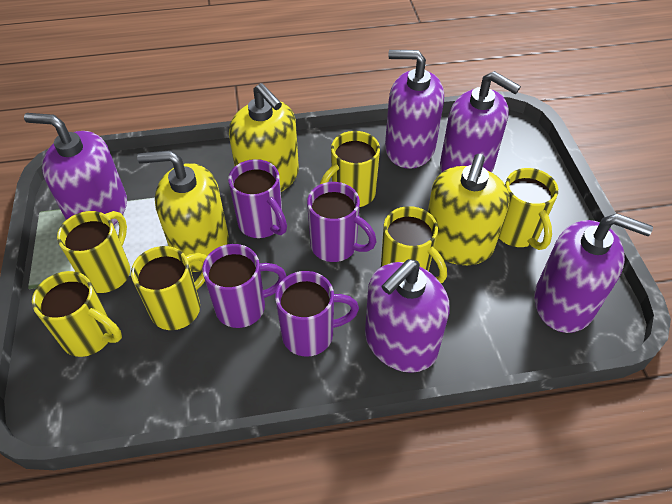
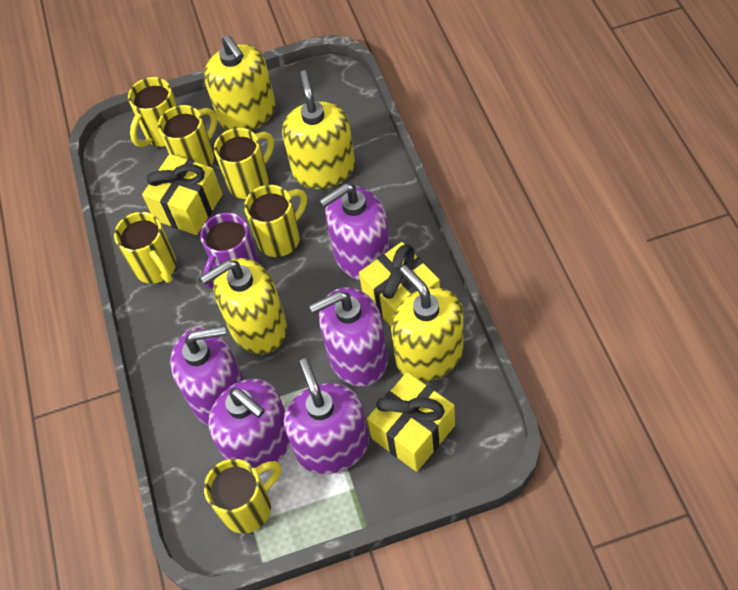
purple mug: 4 -> 1
yellow gift: 0 -> 3
yellow soap dispenser: 3 -> 4

